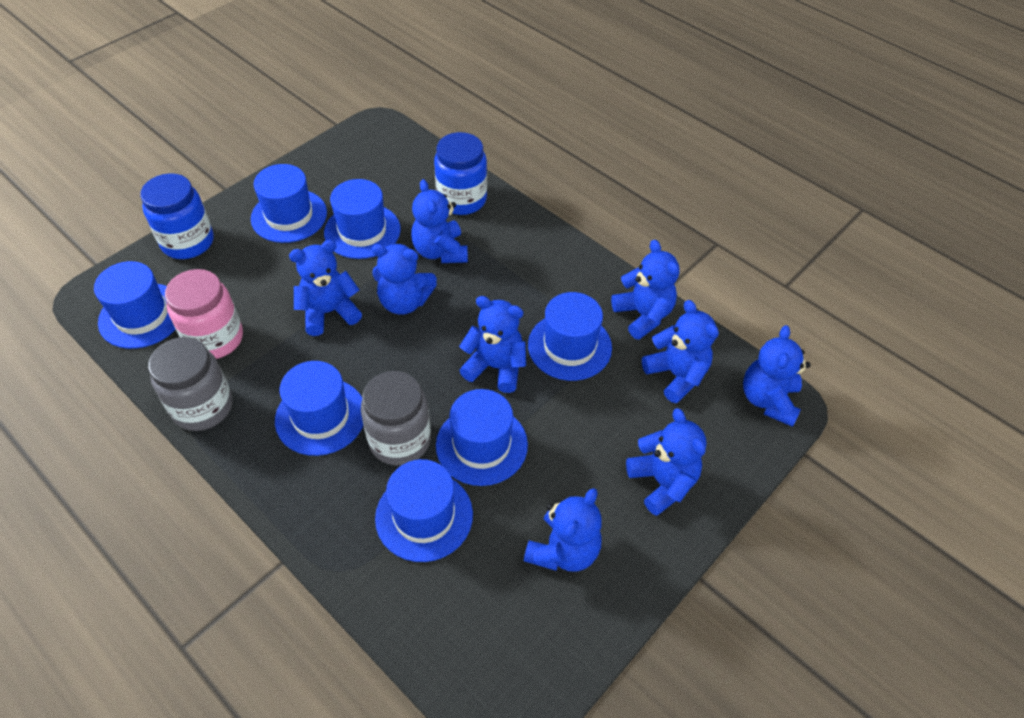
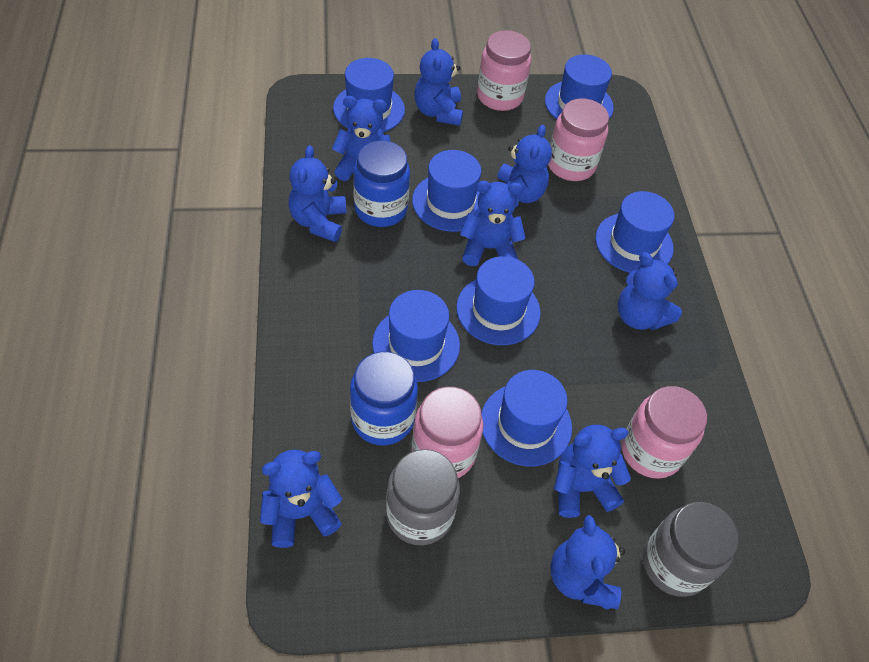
pink jar: 1 -> 4

